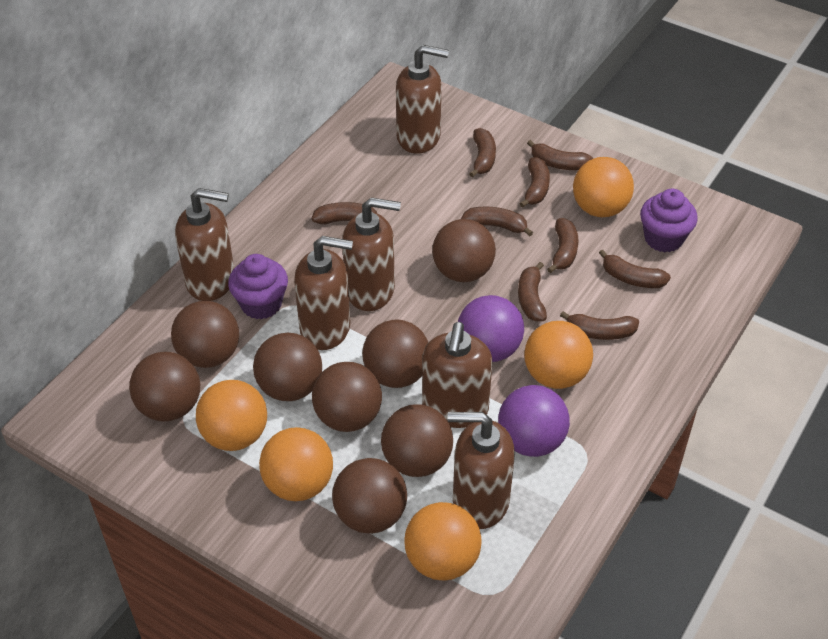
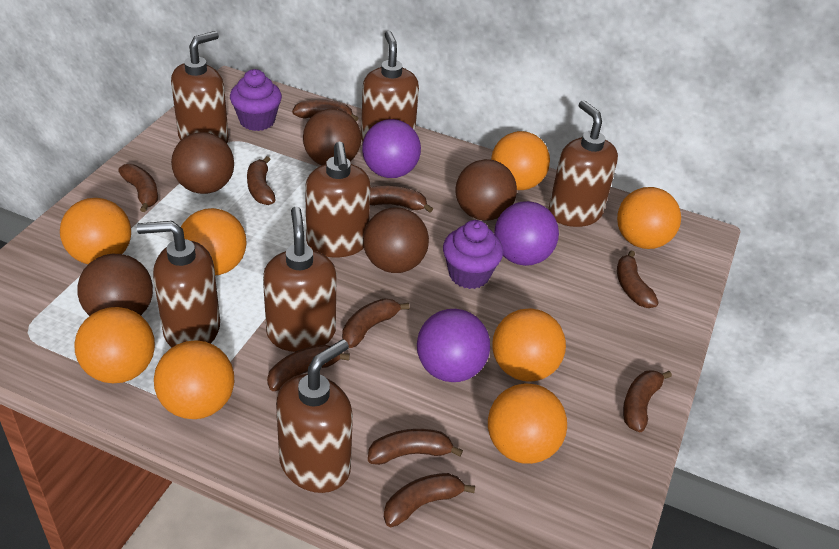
brown ball: 8 -> 5
brown banana: 9 -> 10
brown soap dispenser: 6 -> 7
orange ball: 5 -> 8
purple ball: 2 -> 3

